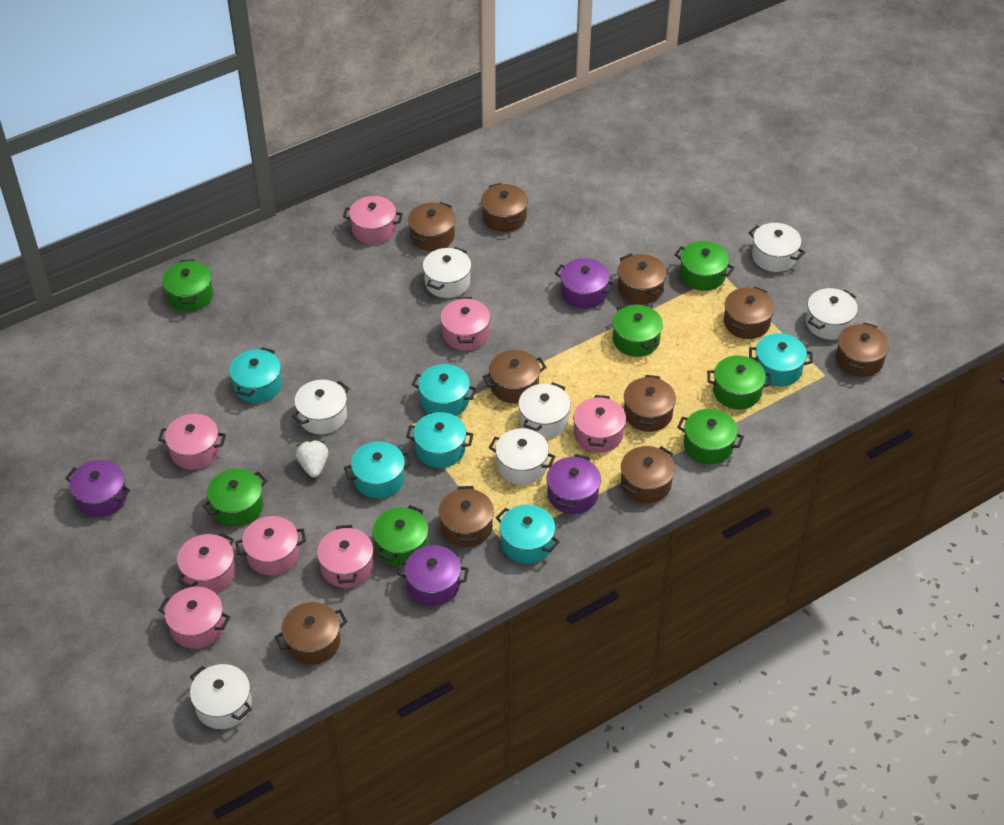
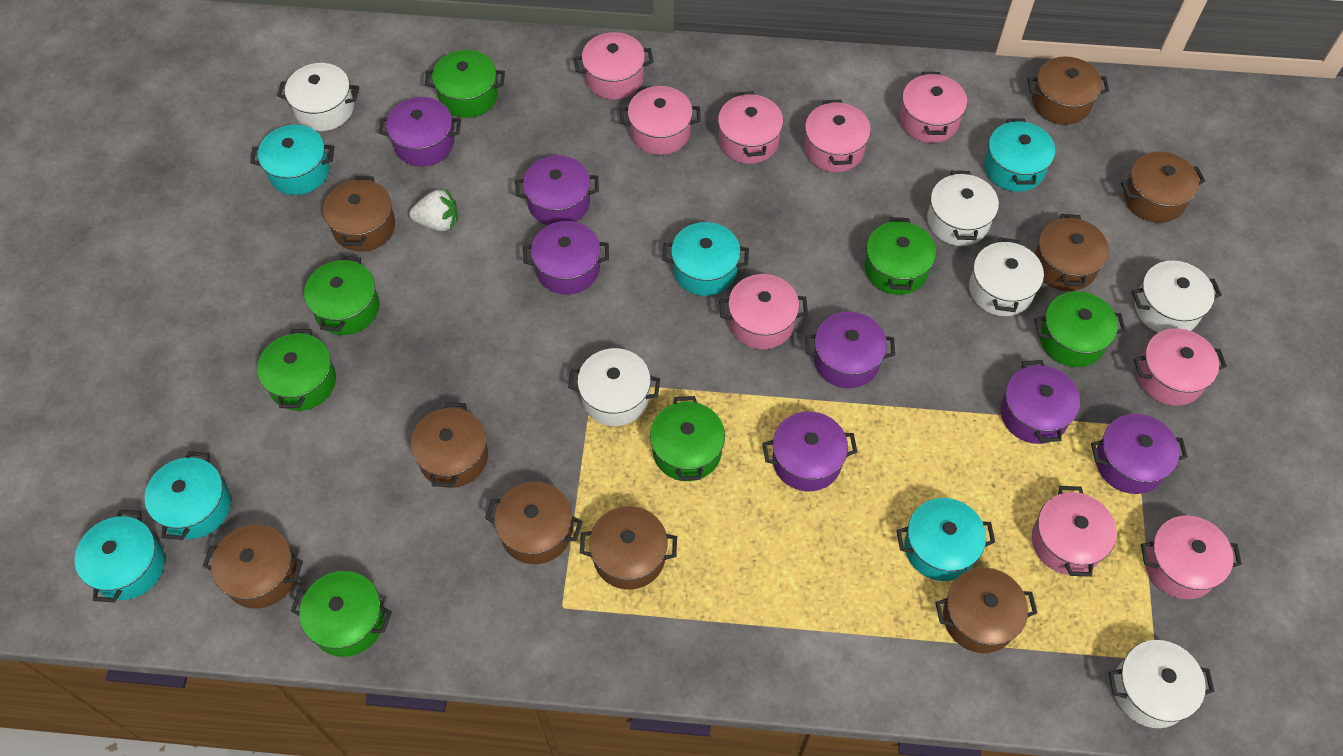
brown pot: 10 -> 9
pink pot: 8 -> 9
purple pot: 4 -> 7
white pot: 7 -> 6

